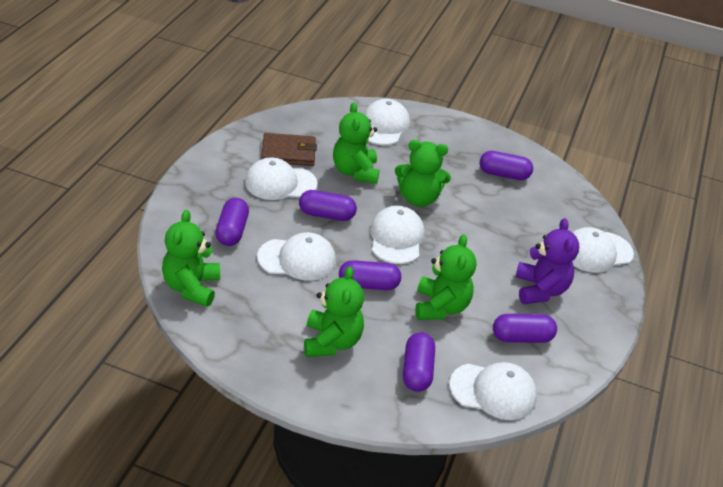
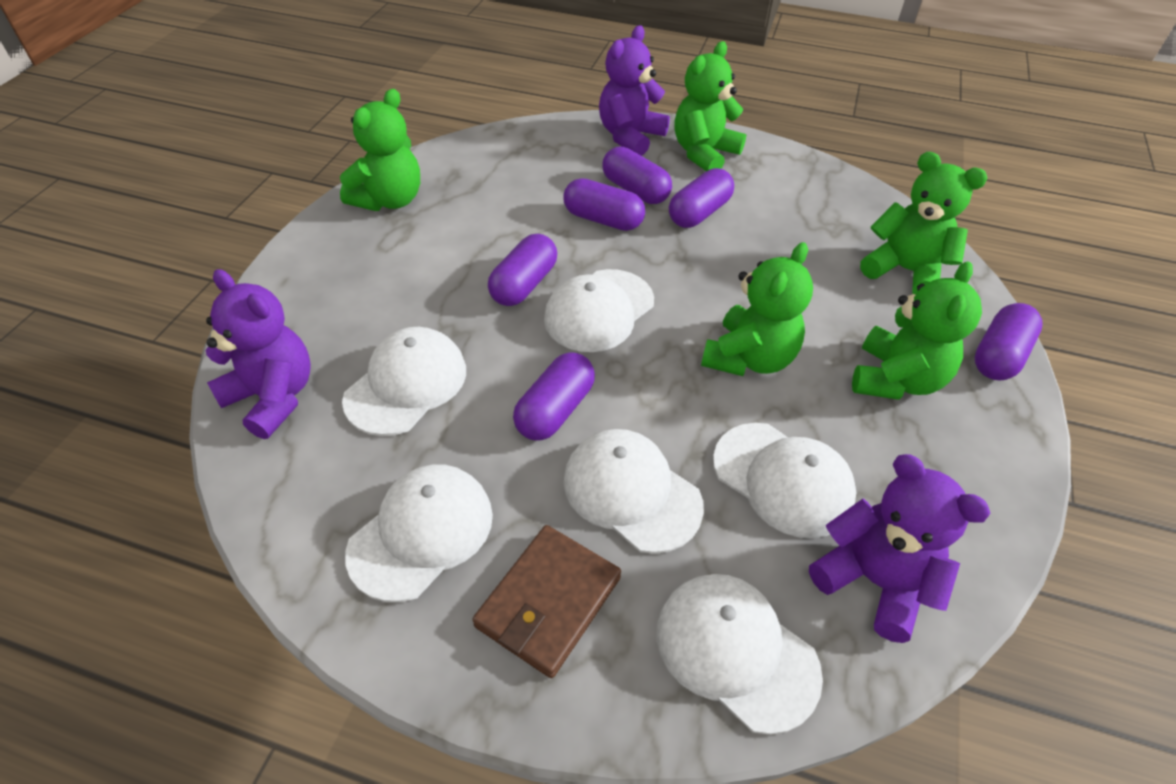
purple teddy bear: 1 -> 3

